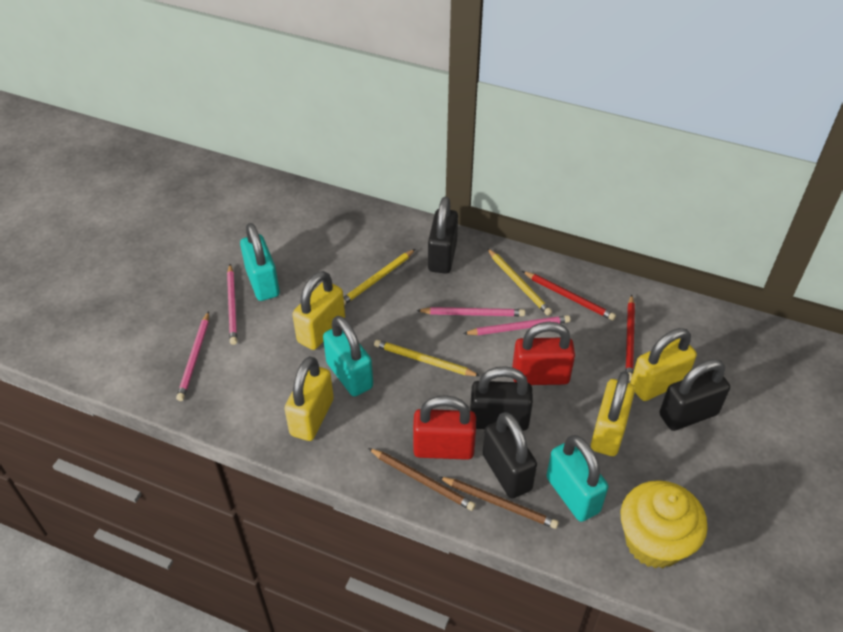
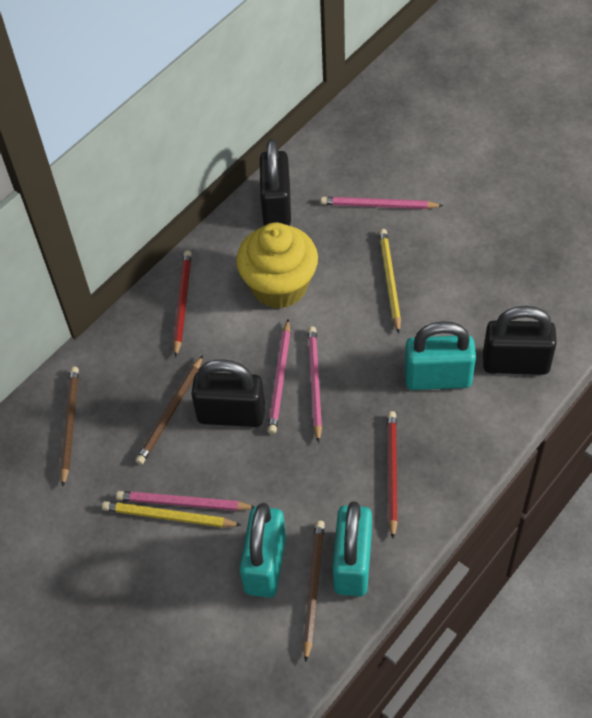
black padlock: 4 -> 3
brown pencil: 2 -> 3
red padlock: 2 -> 0
yellow padlock: 4 -> 0
yellow pencil: 3 -> 2

